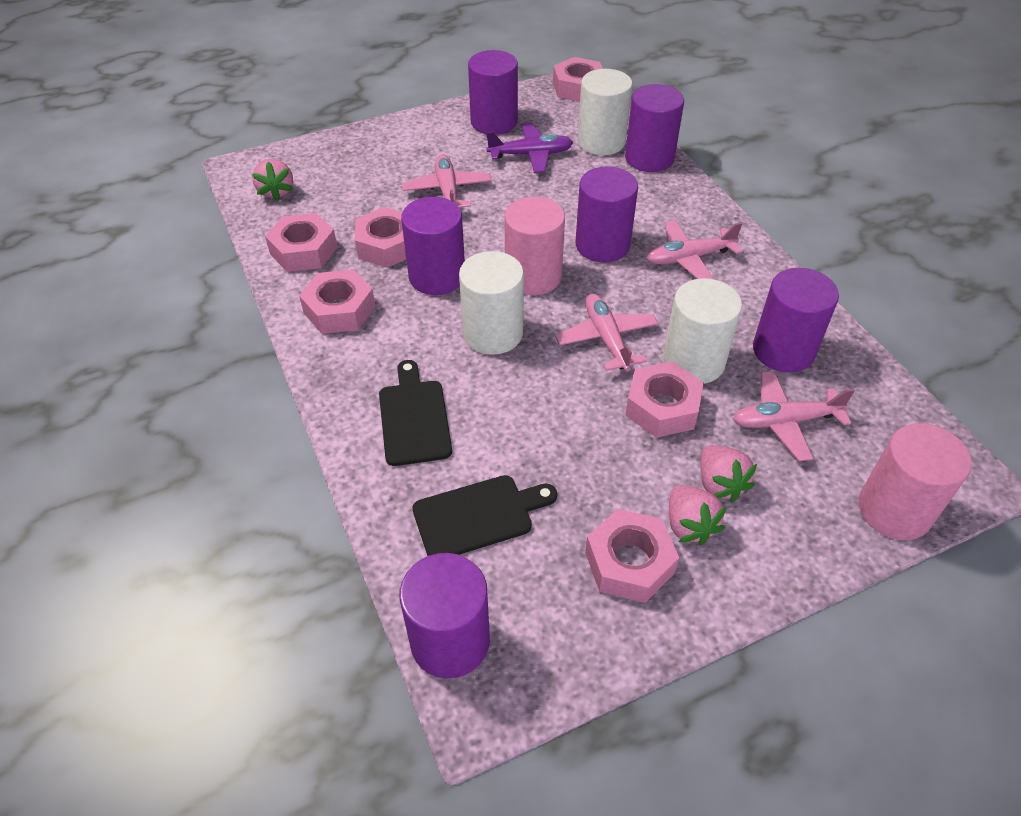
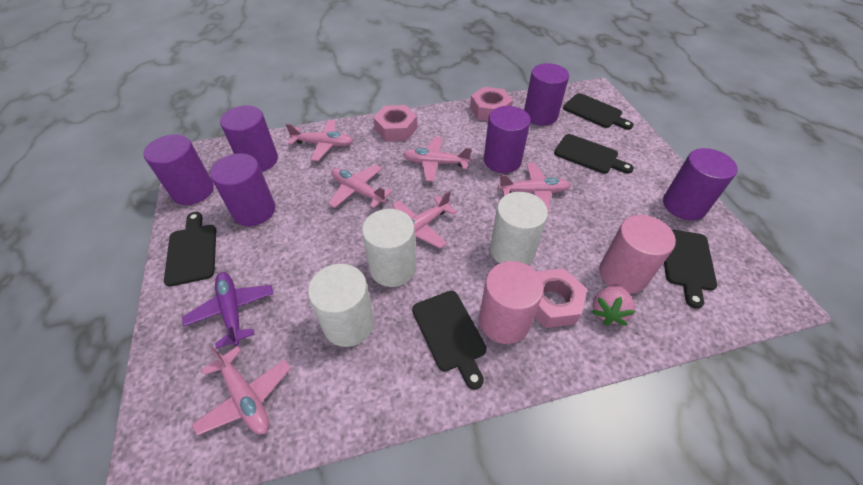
black cutting board: 2 -> 5
pink nut: 6 -> 3
pink plane: 4 -> 6
pink strawberry: 3 -> 1

